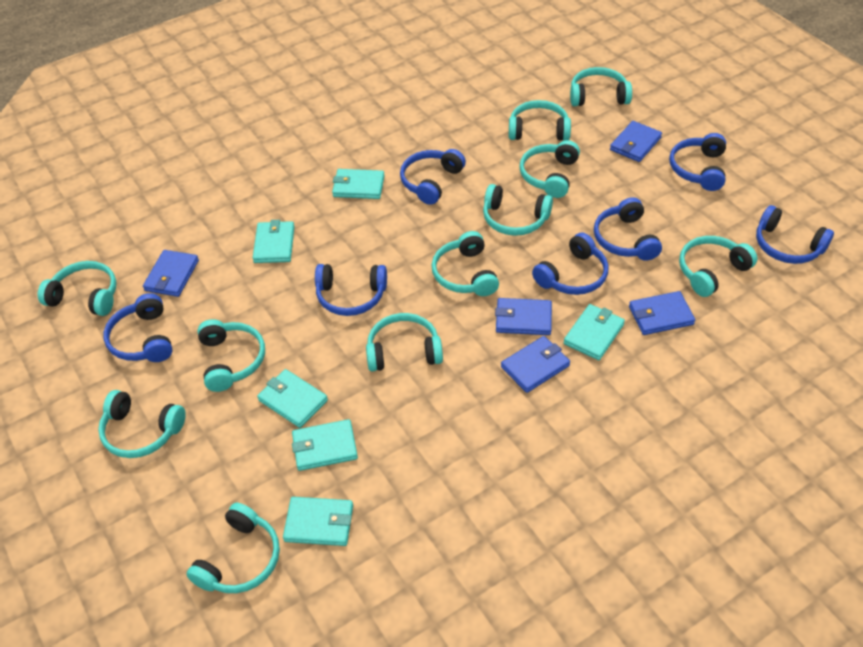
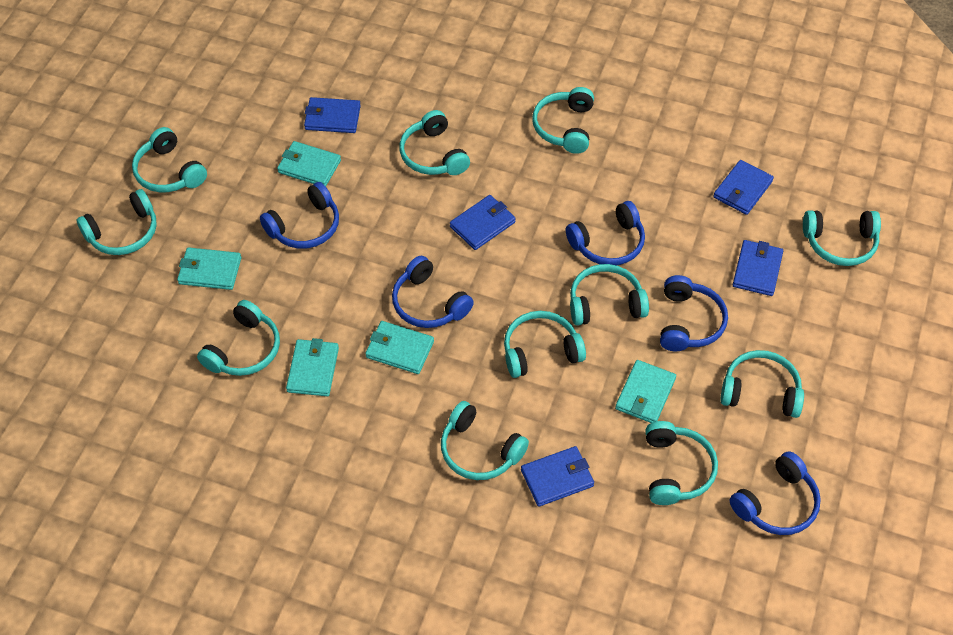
blue headphones: 7 -> 5
turquoise wallet: 6 -> 5

